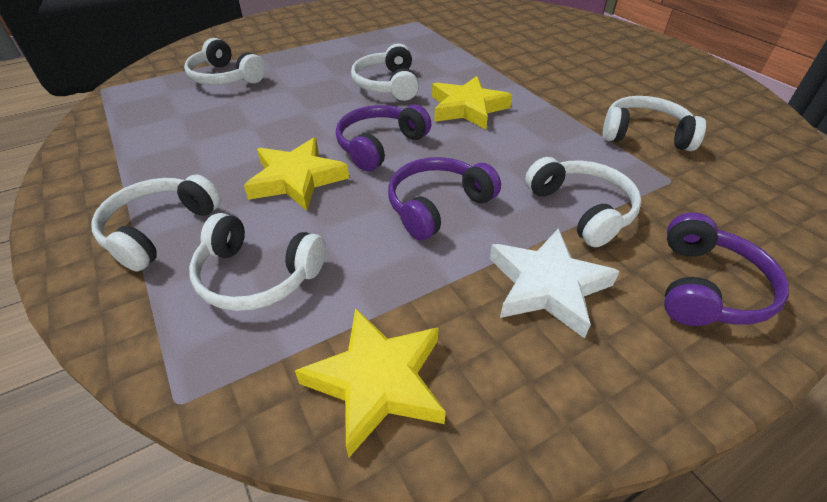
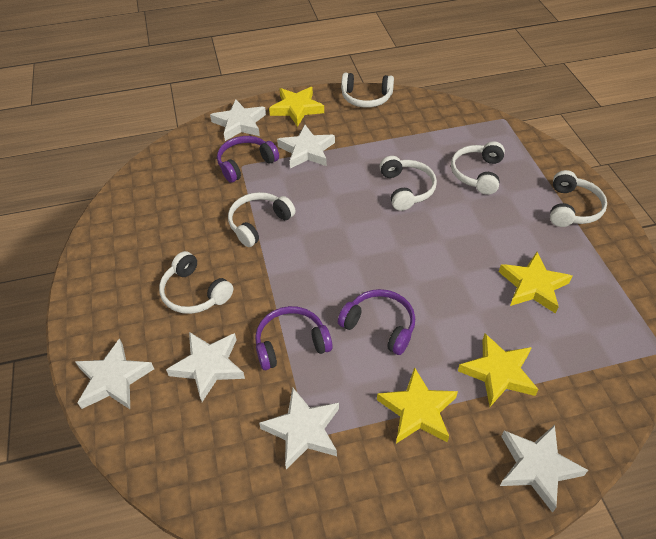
white star: 1 -> 6
yellow star: 3 -> 4

